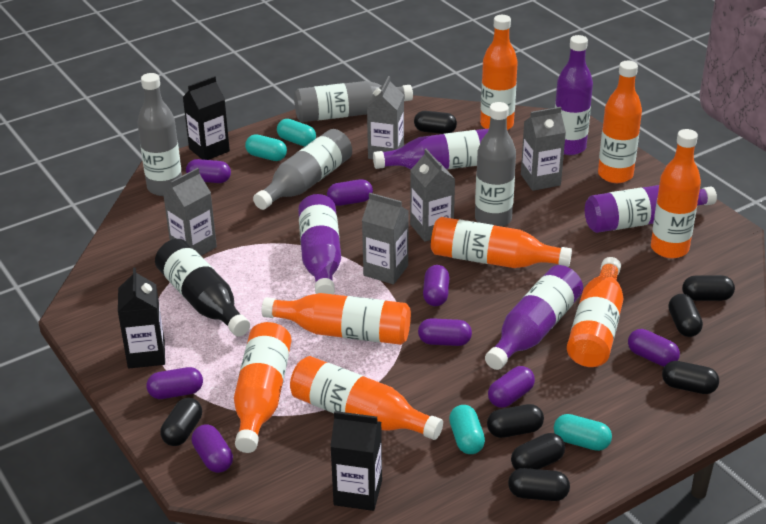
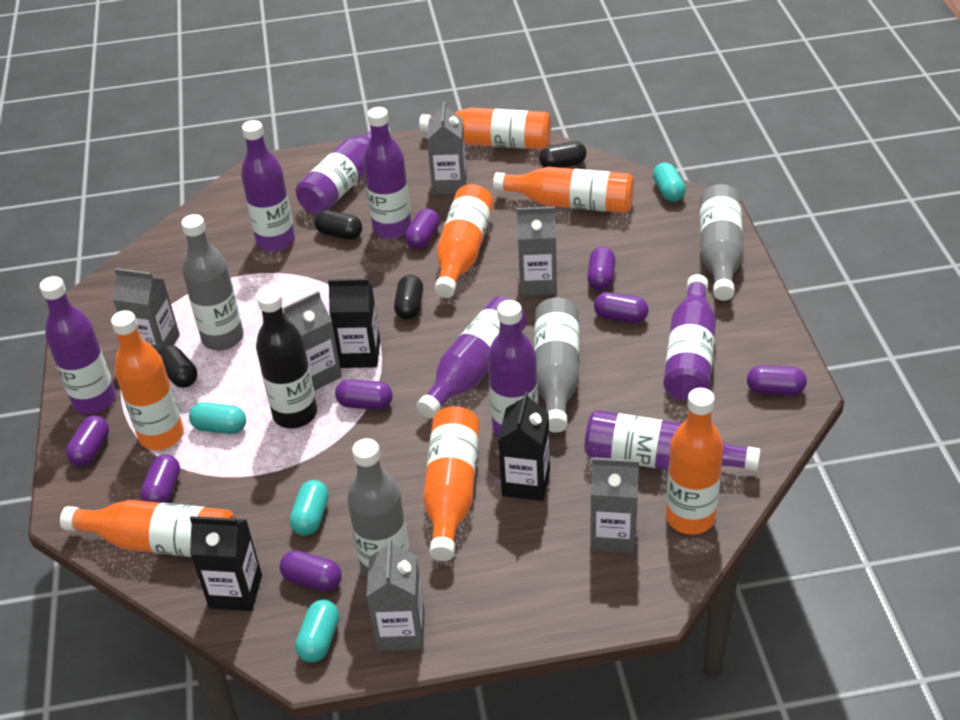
black capsule: 8 -> 4
grey carton: 5 -> 6
orange bottle: 8 -> 7
purple bottle: 5 -> 8

